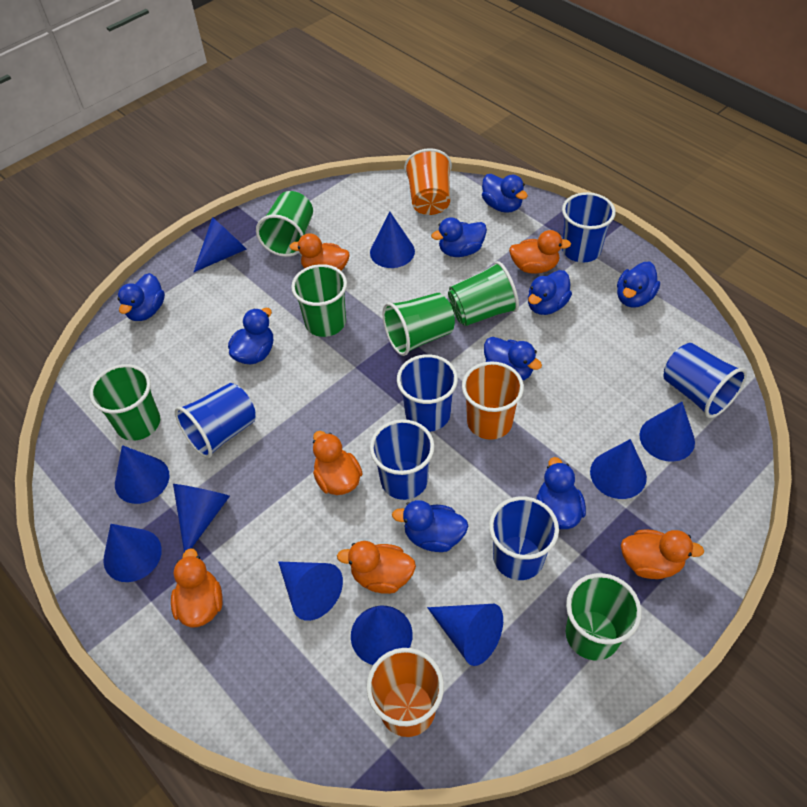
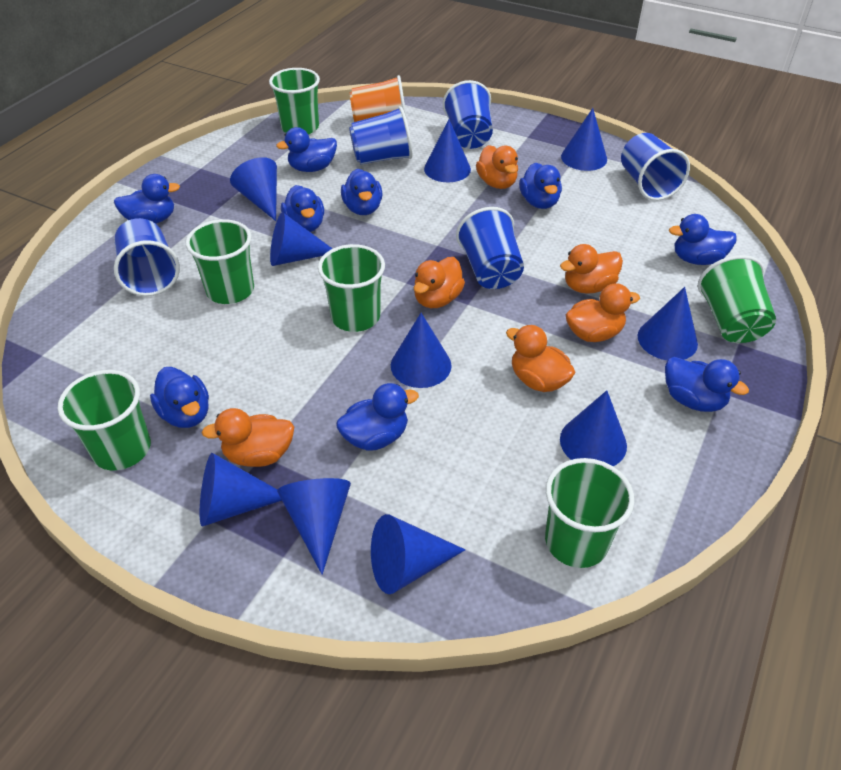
blue cup: 6 -> 5
orange cup: 3 -> 1

